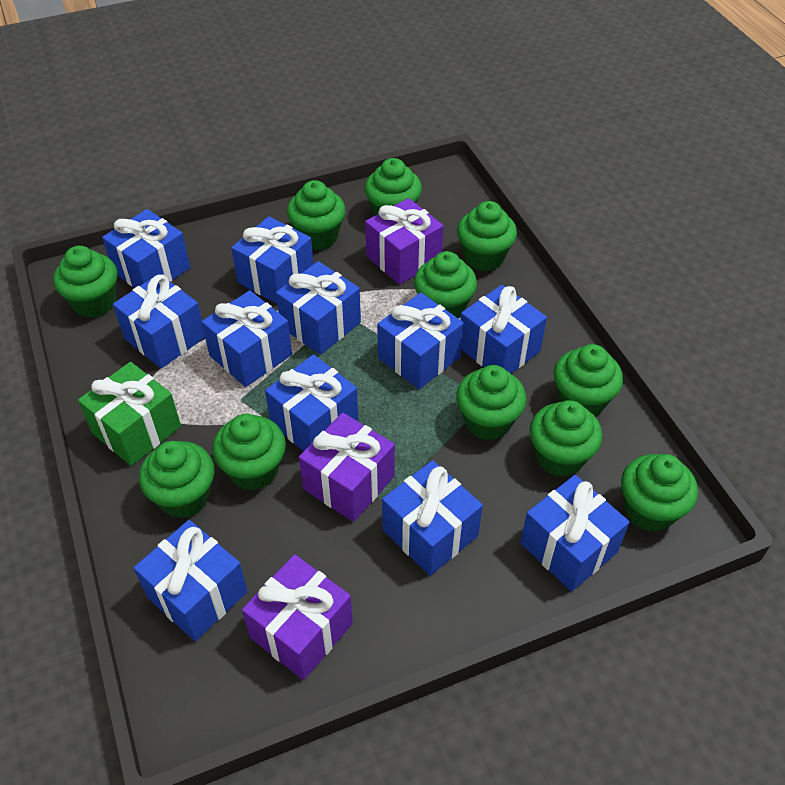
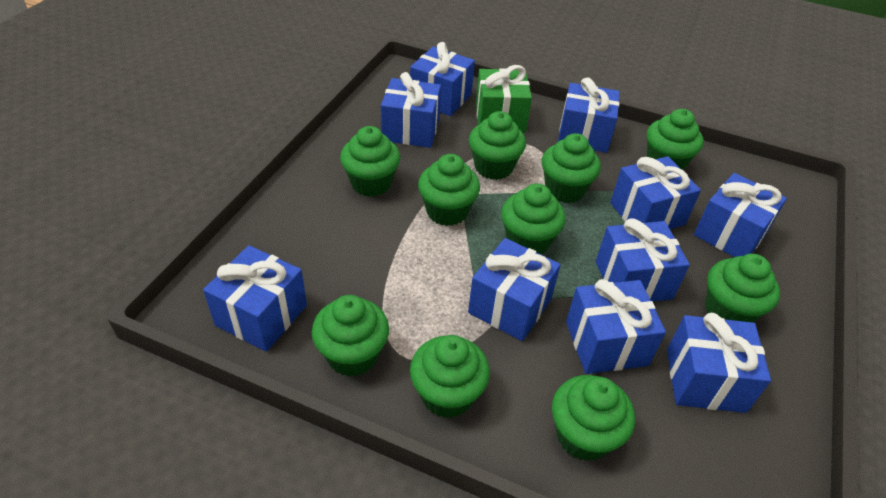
blue gift: 11 -> 10
green cupcake: 11 -> 10
purple gift: 3 -> 0

